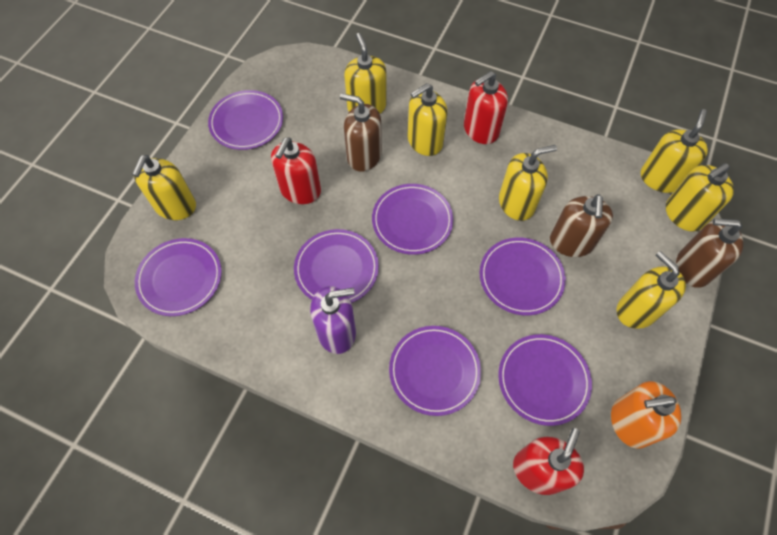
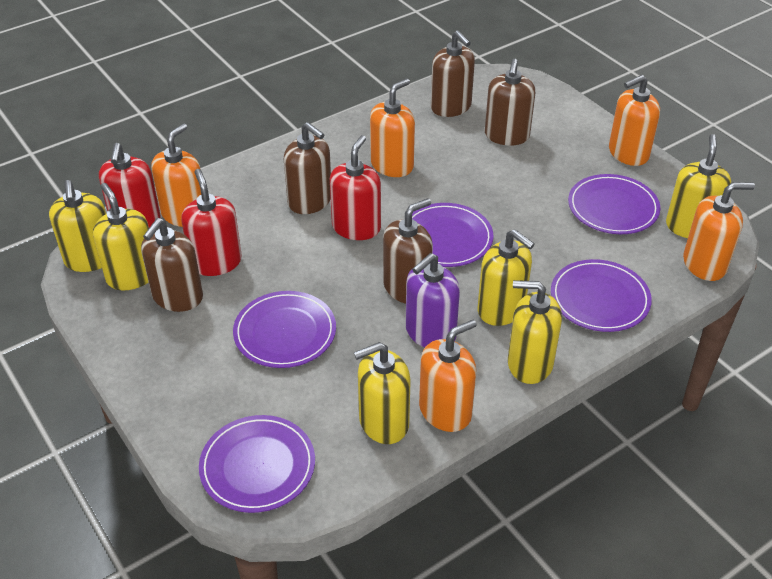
brown soap dispenser: 3 -> 5
orange soap dispenser: 1 -> 5
purple plate: 7 -> 5
yellow soap dispenser: 7 -> 6

